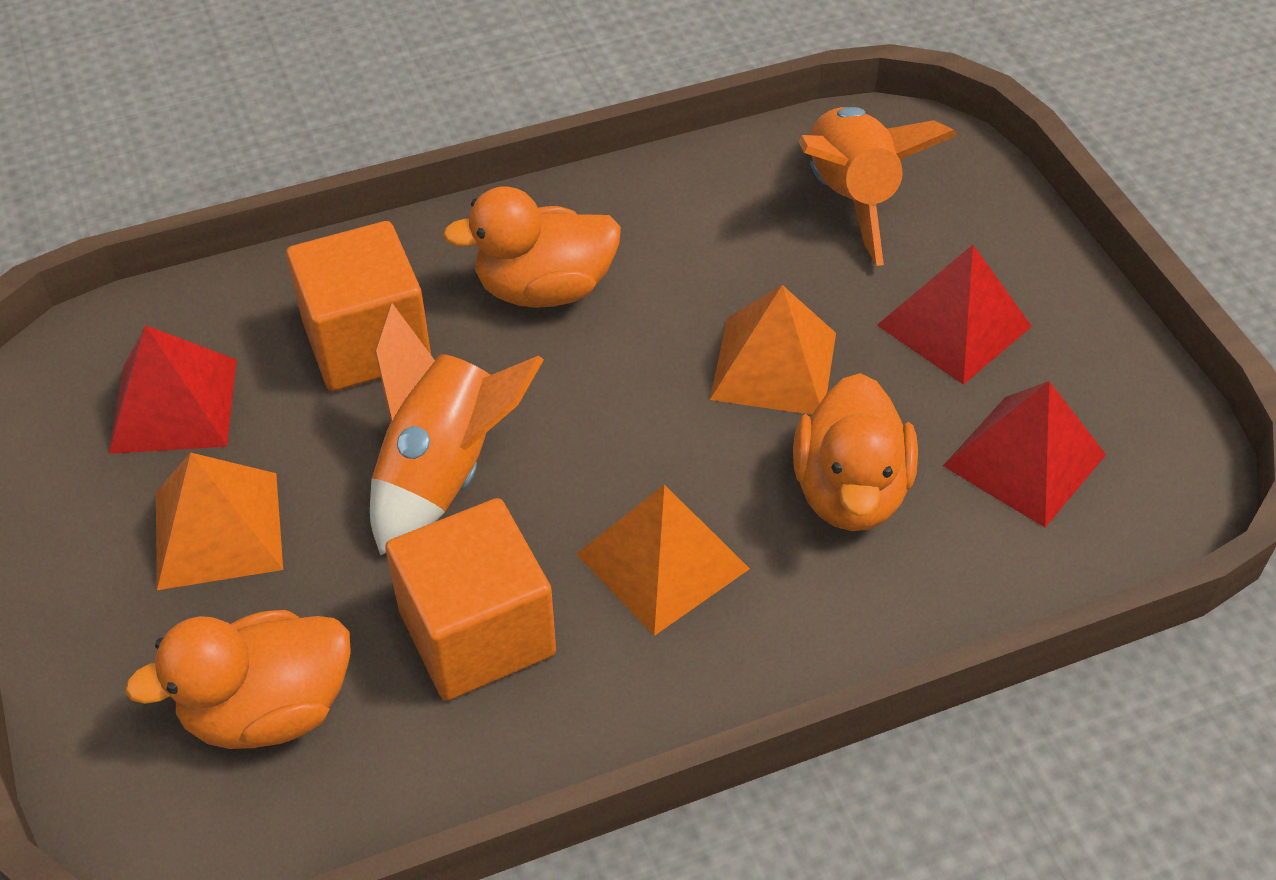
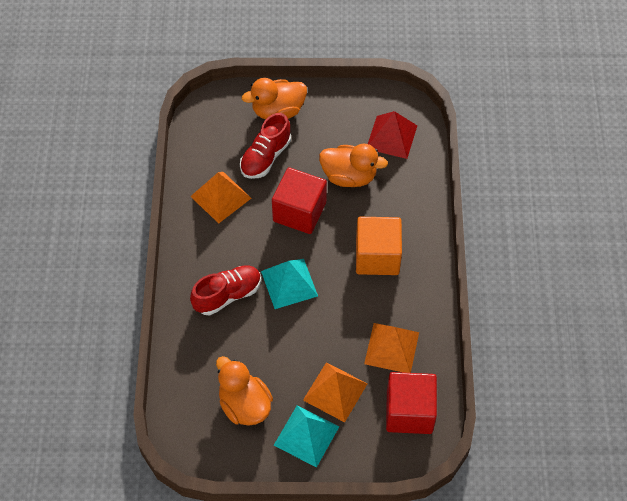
orange cube: 2 -> 1
orange rocket: 2 -> 0
red cube: 0 -> 2
red pyramid: 3 -> 1
red shoe: 0 -> 2
turquoise pyramid: 0 -> 2

